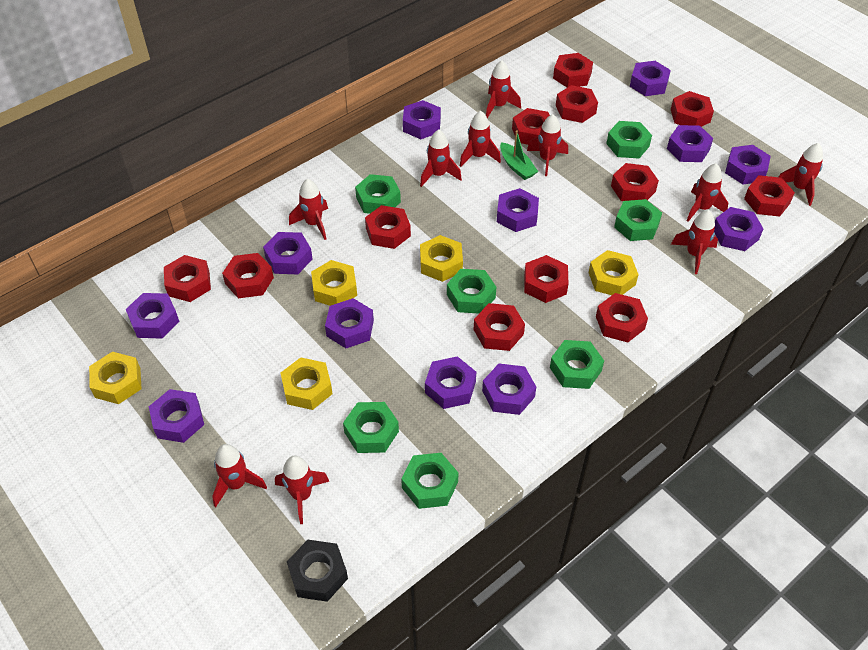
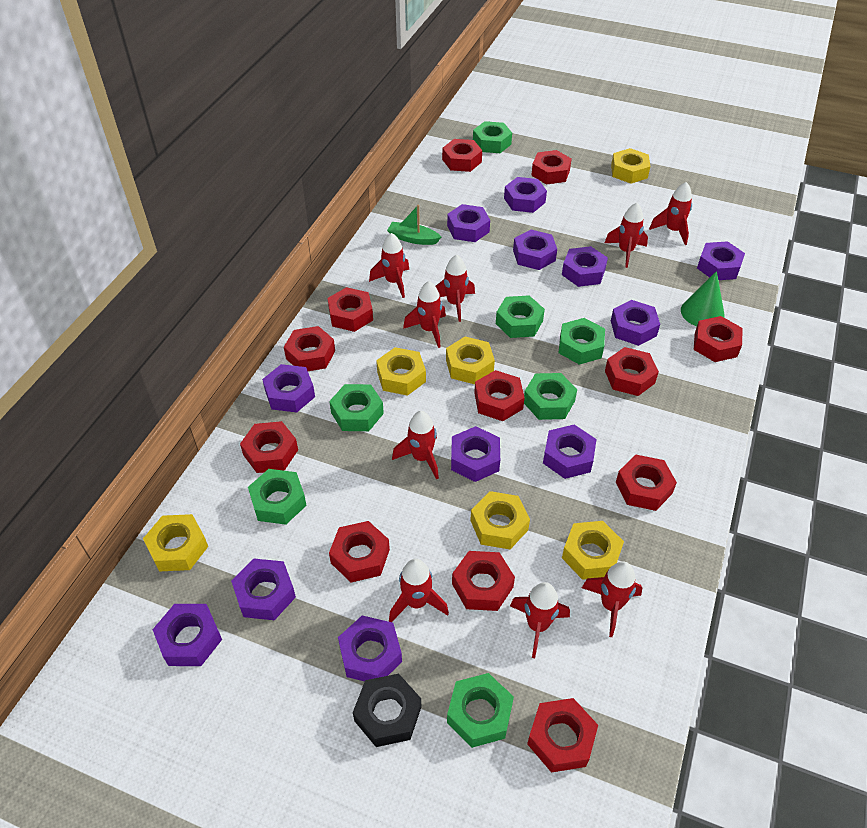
green cone: 0 -> 1
red rocket: 10 -> 9
yellow nut: 5 -> 6

